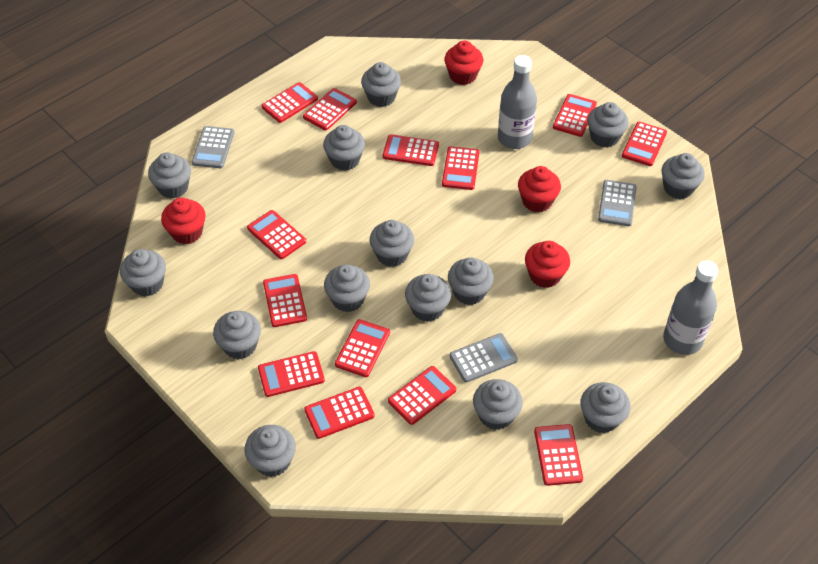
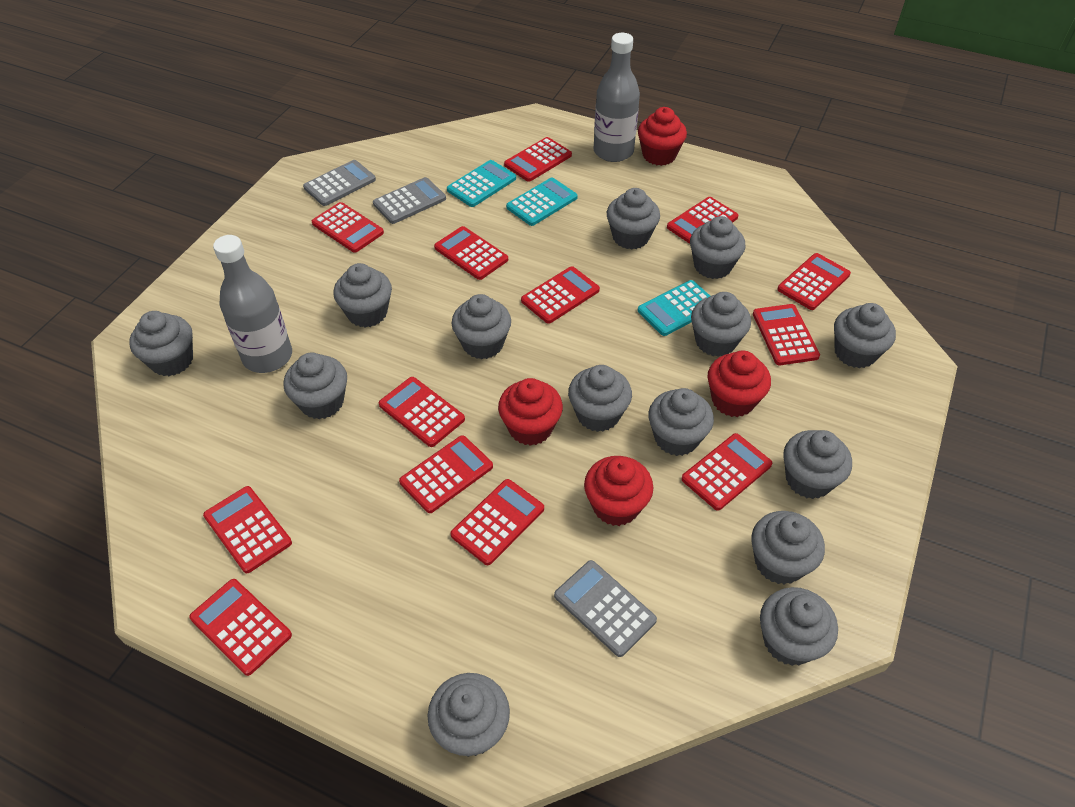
turquoise calculator: 0 -> 3

